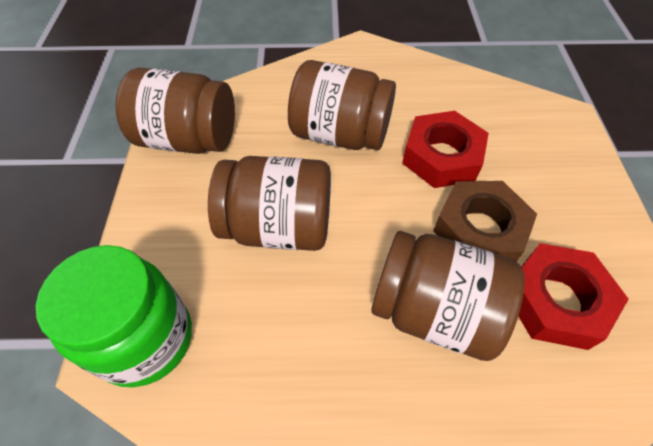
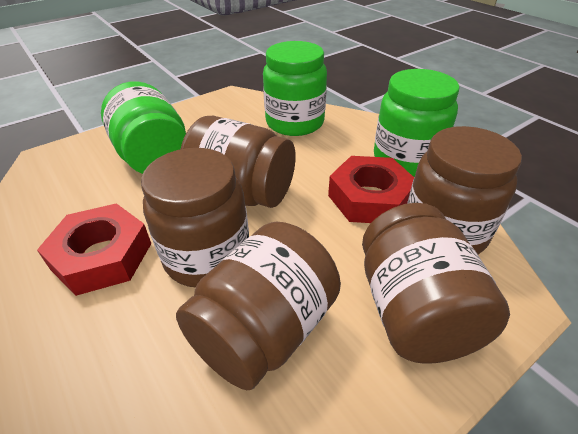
brown jar: 4 -> 5
brown nut: 1 -> 0
green jar: 1 -> 3

